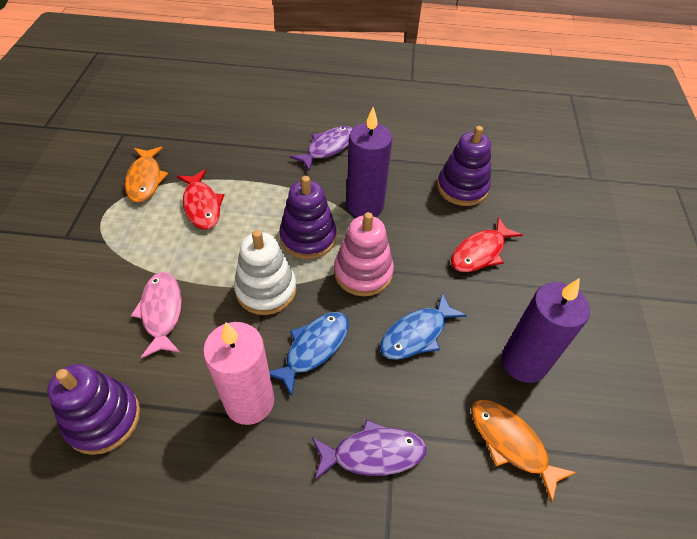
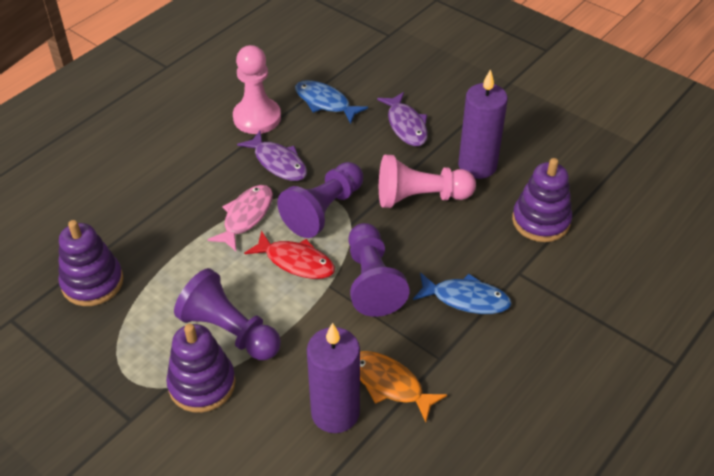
orange fish: 2 -> 1
pink candle: 1 -> 0
pink pawn: 0 -> 2
pink stacking toy: 1 -> 0
purple pawn: 0 -> 3
red fish: 2 -> 1
white stacking toy: 1 -> 0

